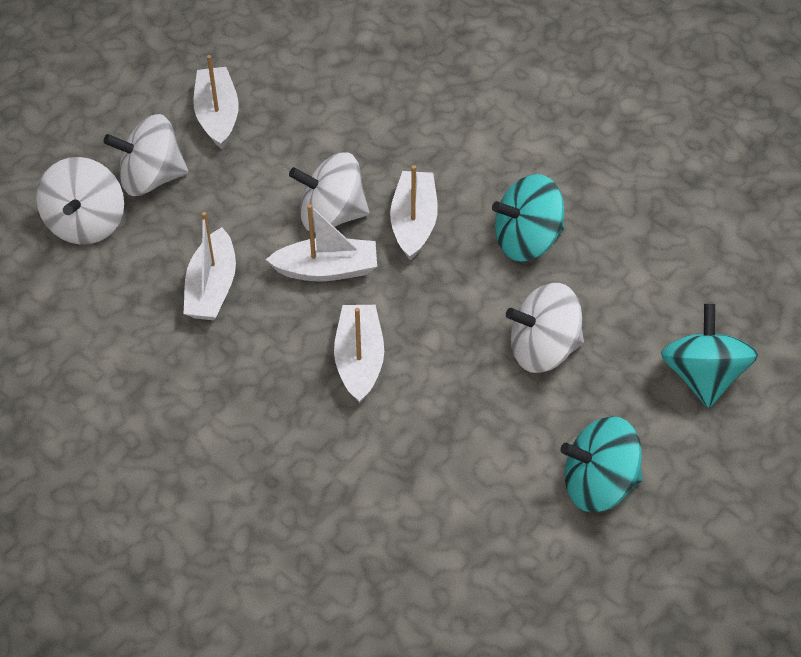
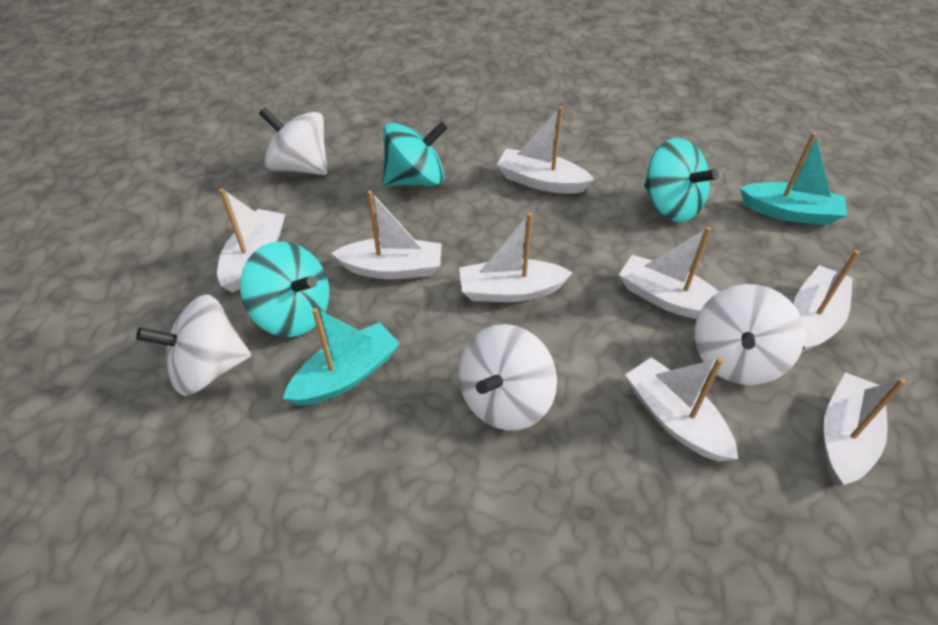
turquoise boat: 0 -> 2
white boat: 5 -> 8

